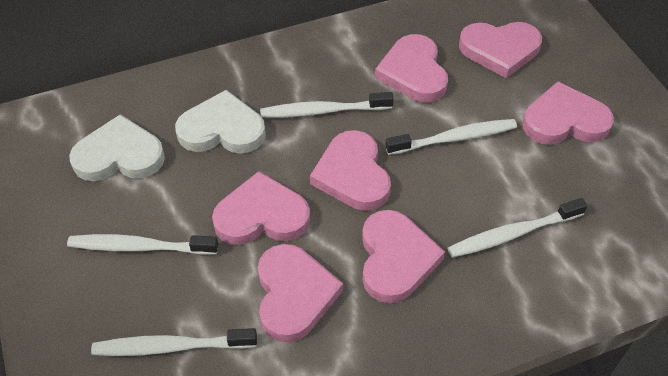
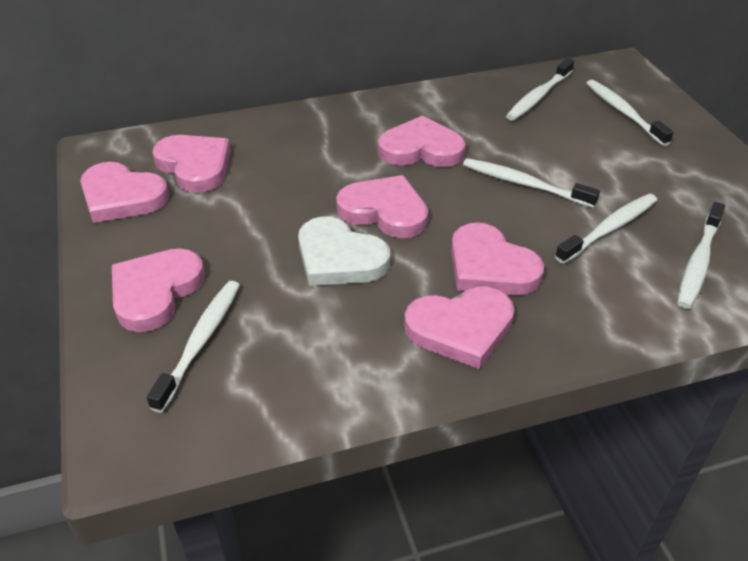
white heart: 2 -> 1
white toothbrush: 5 -> 6

